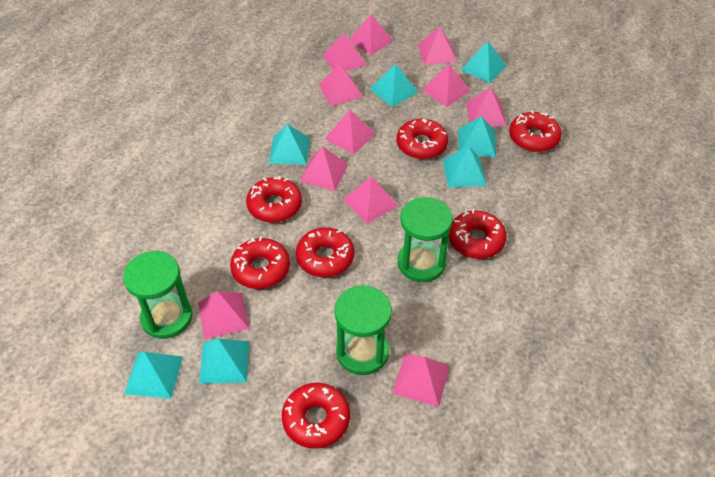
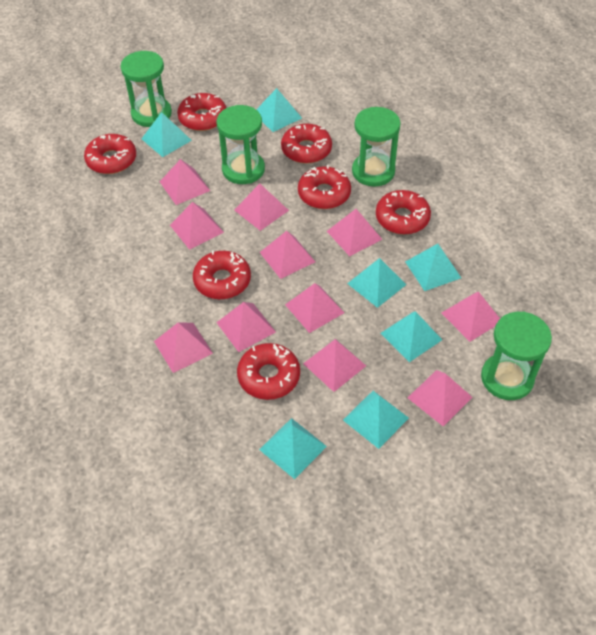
green hourglass: 3 -> 4

